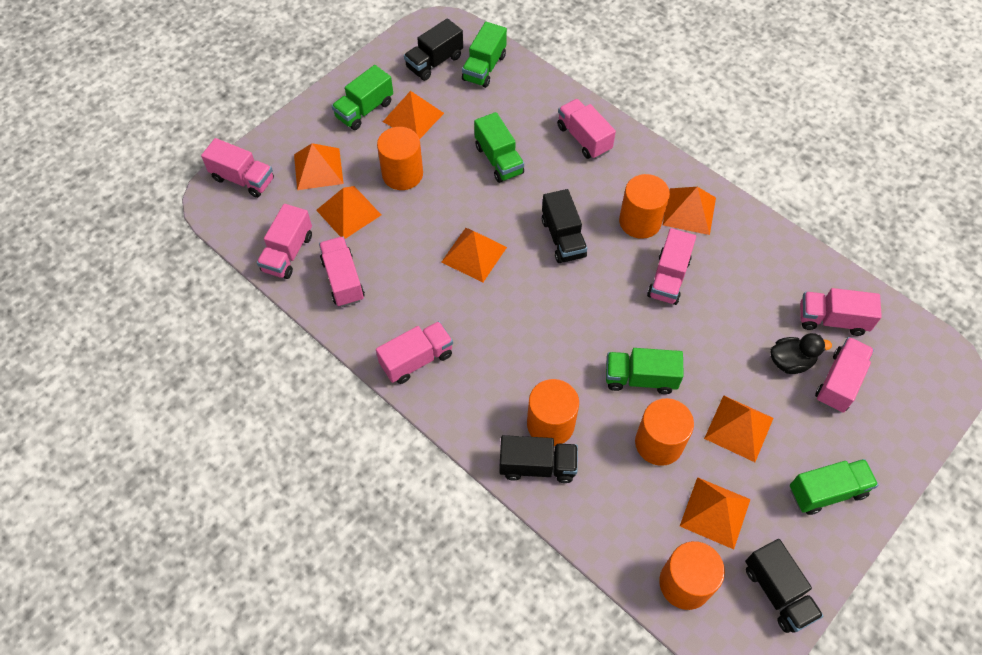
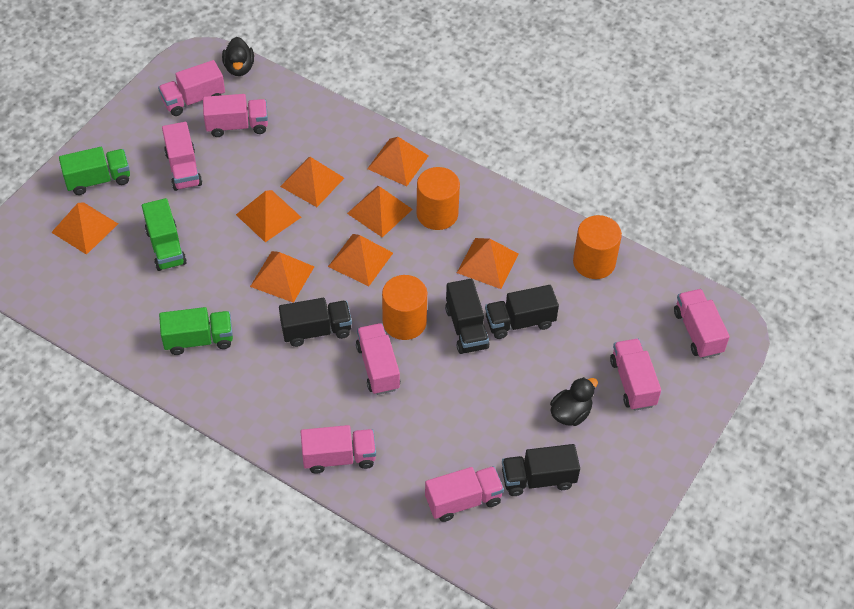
black duck: 1 -> 2
green truck: 5 -> 3
orange cylinder: 5 -> 3
orange pyramid: 7 -> 8

